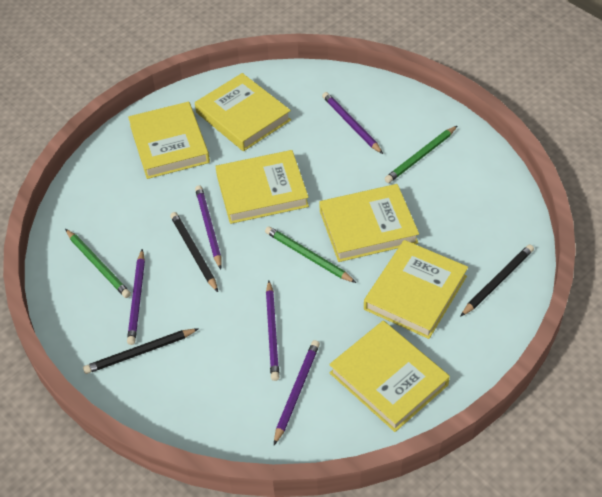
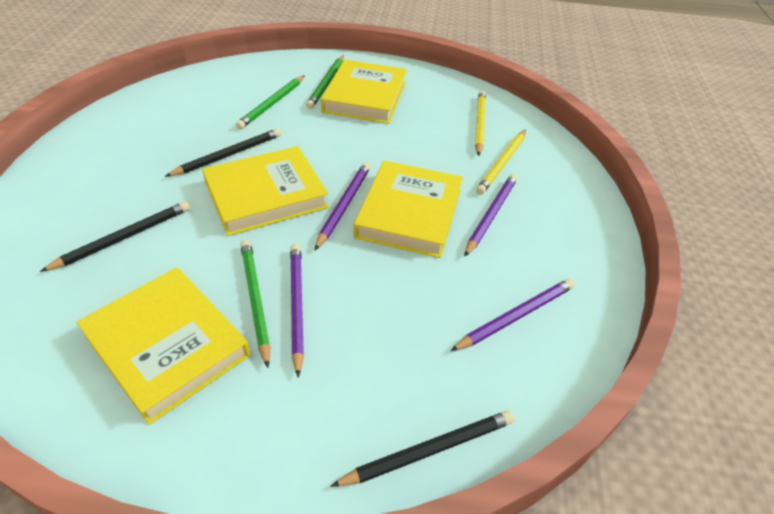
purple pencil: 5 -> 4
yellow book: 6 -> 4
yellow pencil: 0 -> 2

